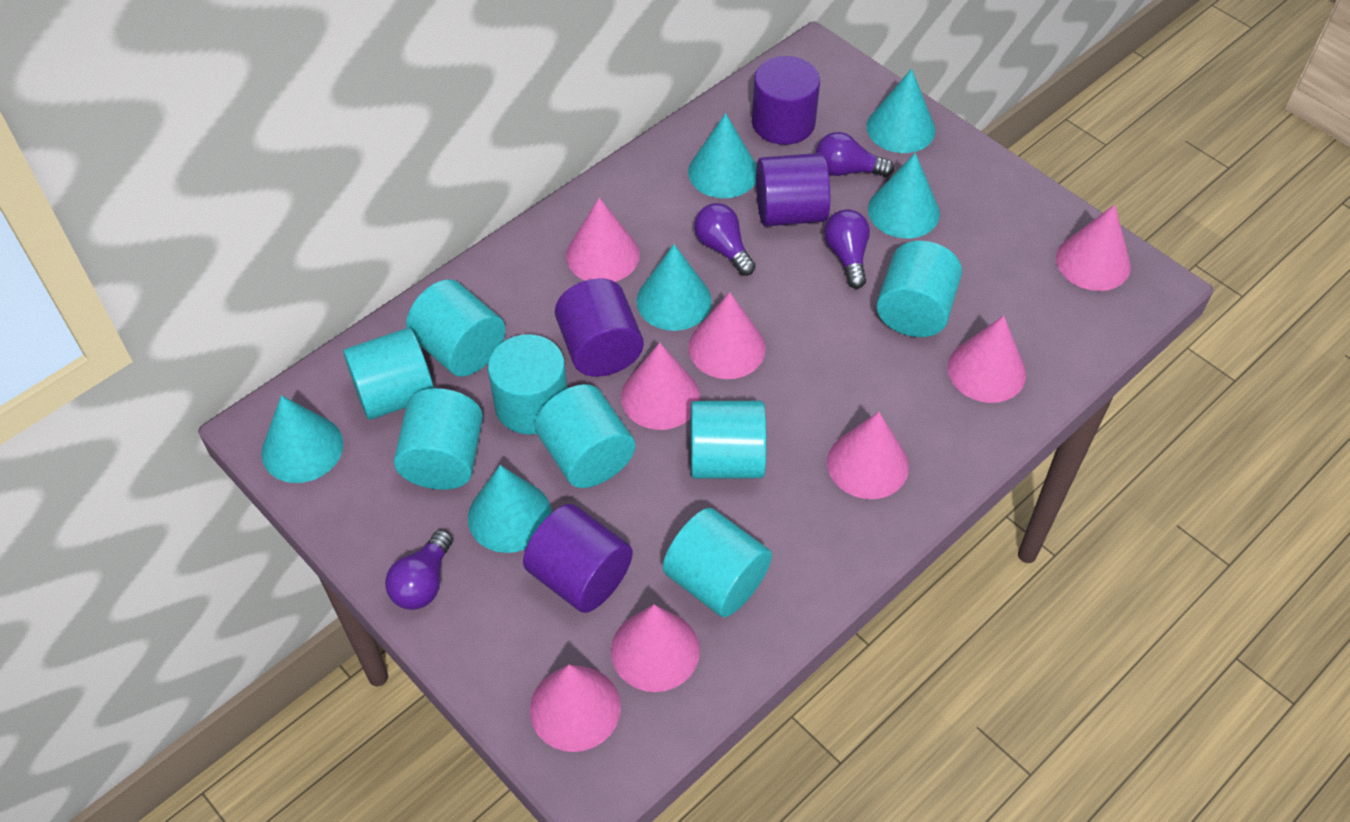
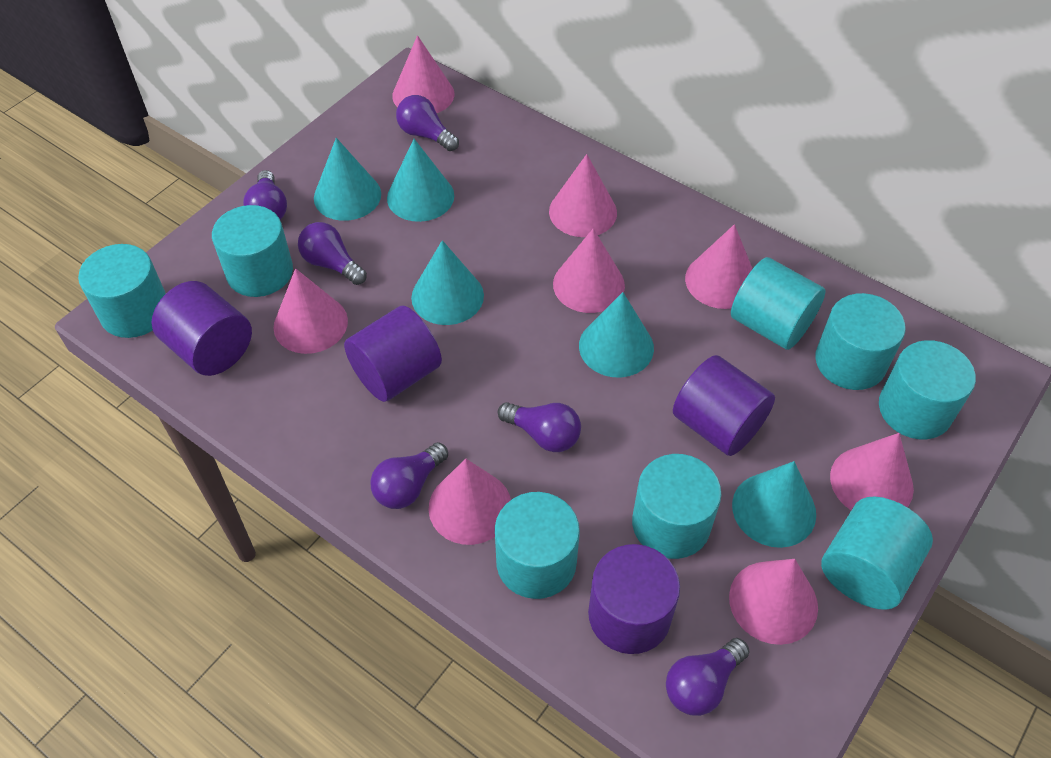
purple light bulb: 4 -> 6
turquoise cone: 6 -> 5

